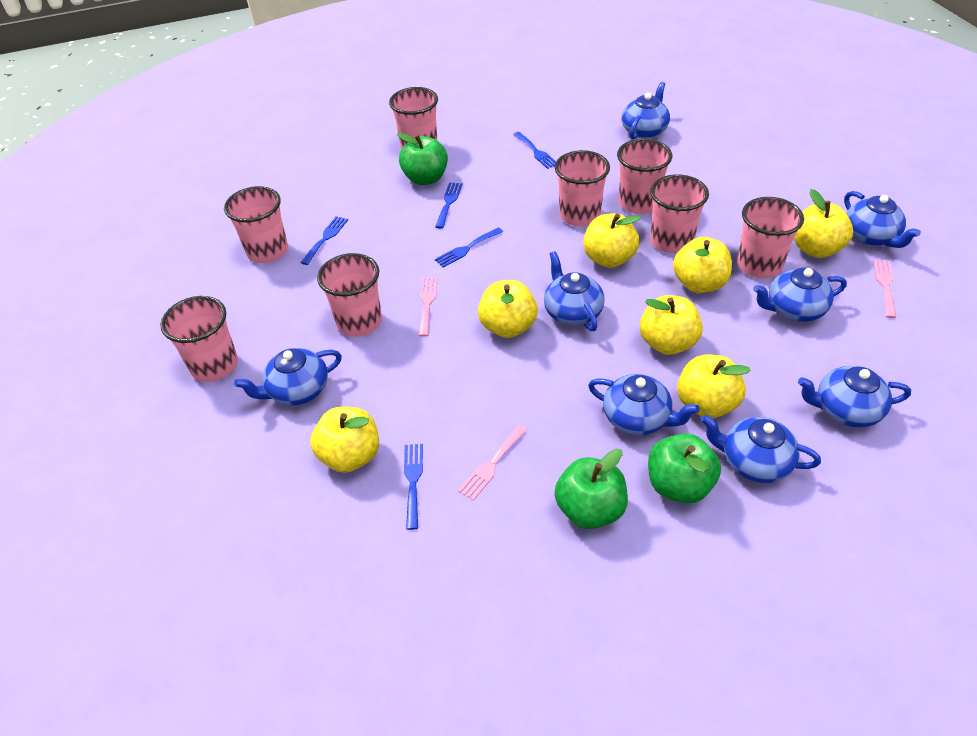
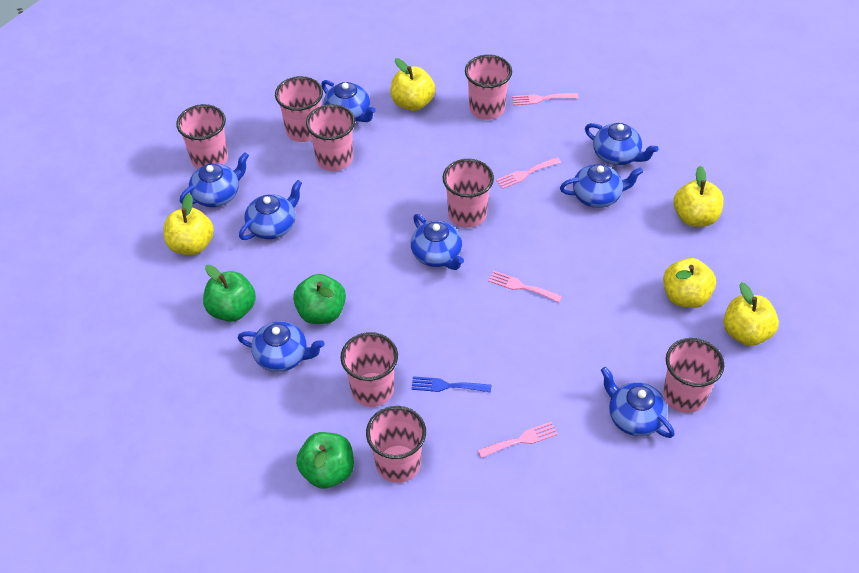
blue fork: 5 -> 1
pink fork: 3 -> 4
yellow apple: 7 -> 5

